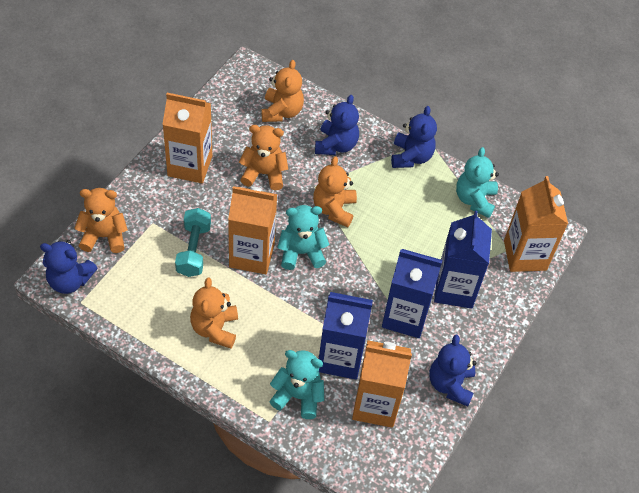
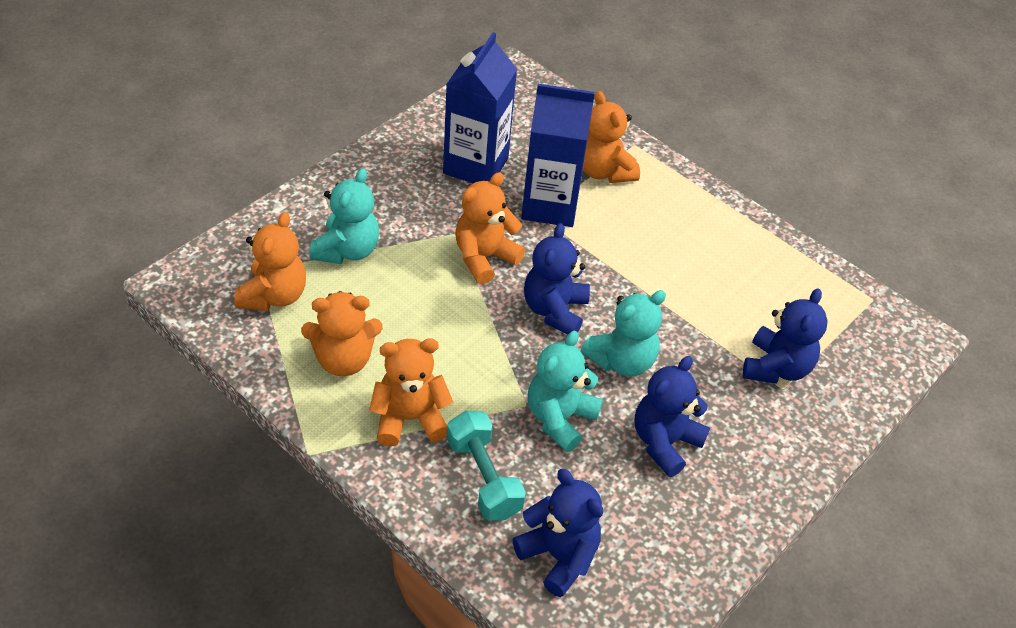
blue carton: 3 -> 2
orange carton: 4 -> 0

